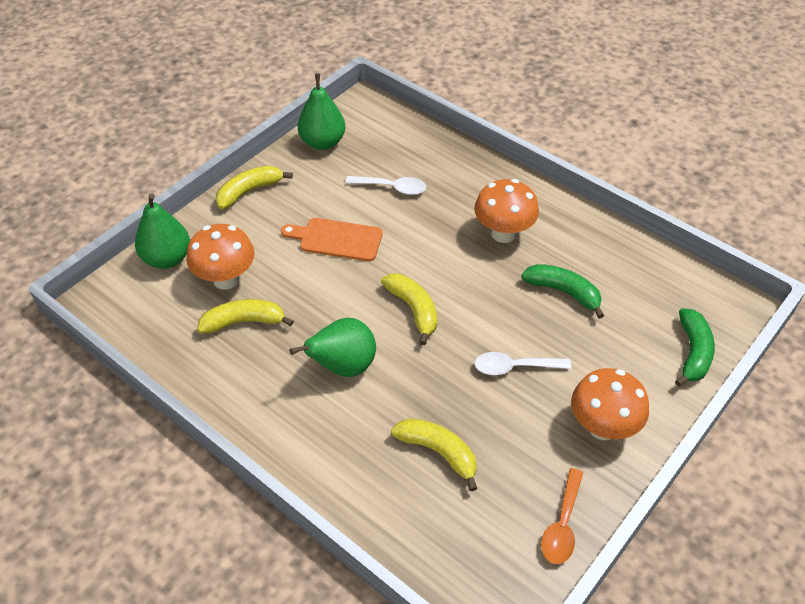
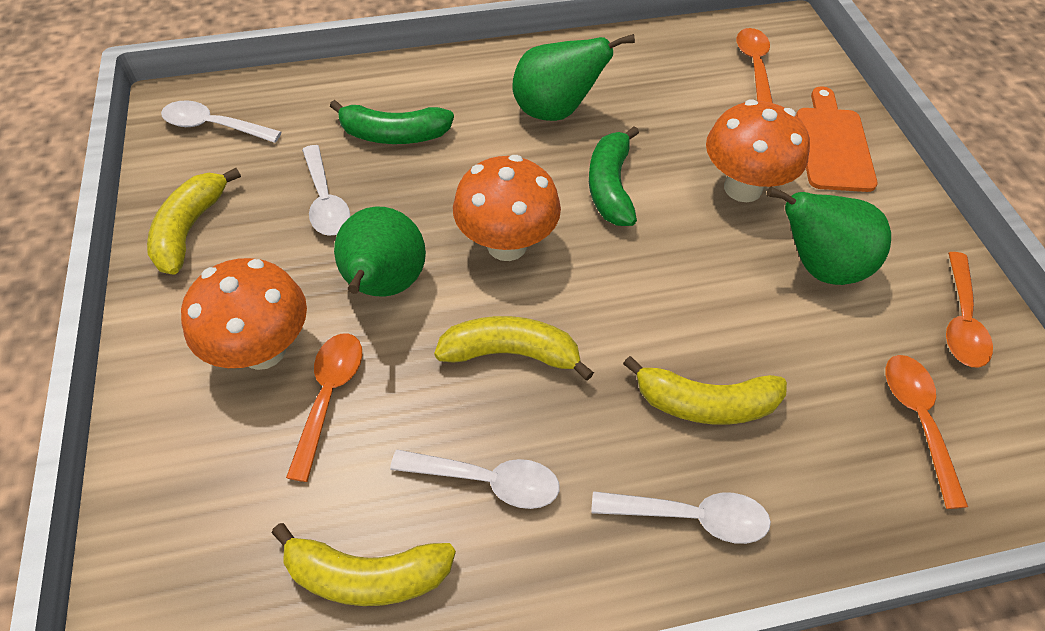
orange spoon: 1 -> 4
white spoon: 2 -> 4

